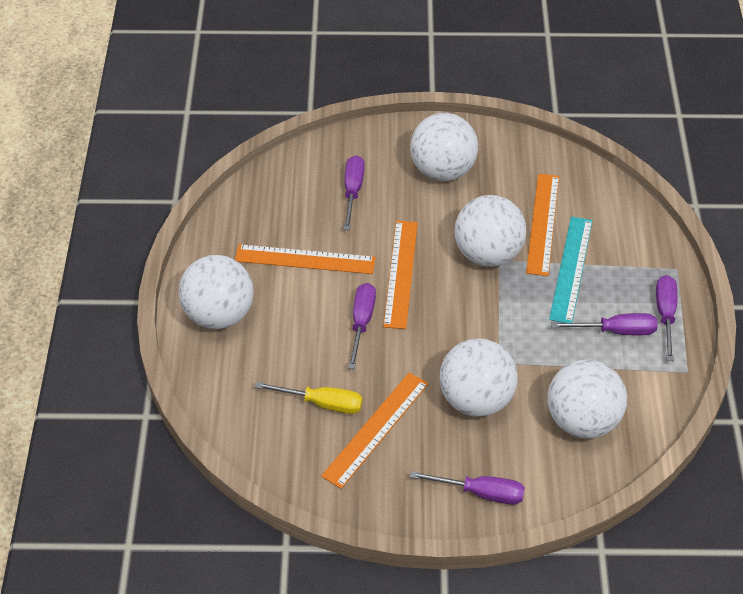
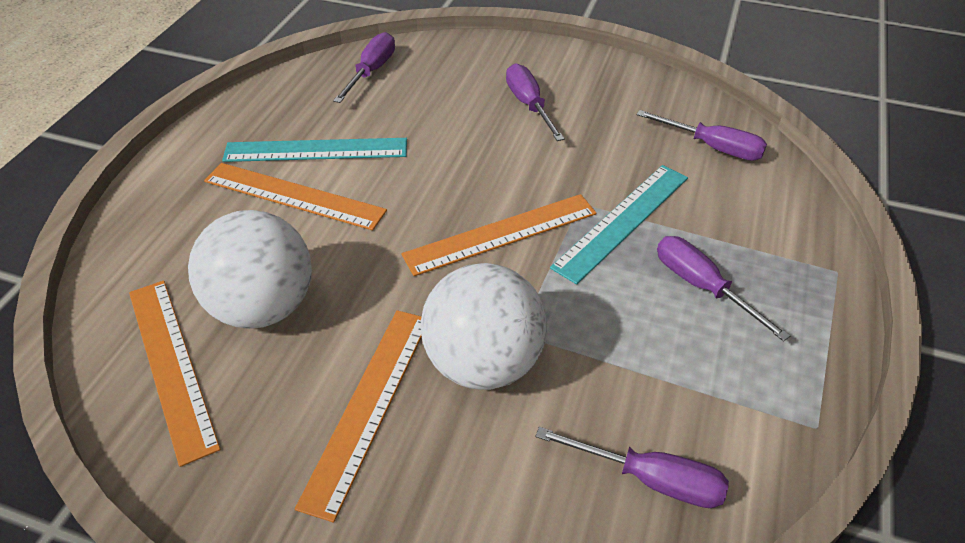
turquoise ruler: 1 -> 2
white ball: 5 -> 2
yellow screwdriver: 1 -> 0

